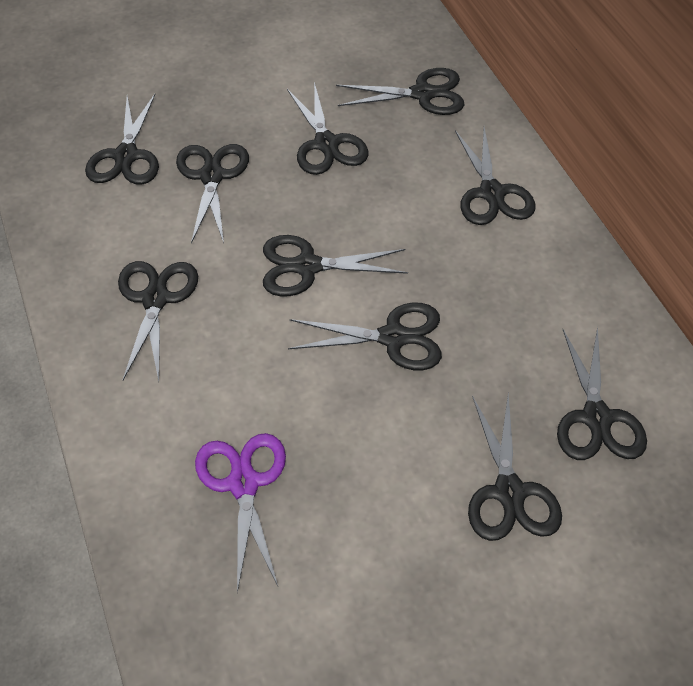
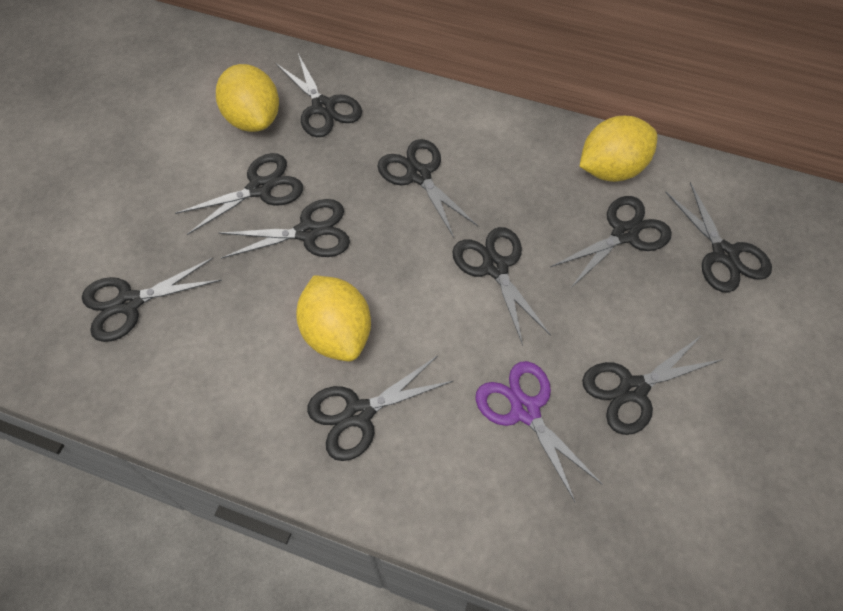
yellow lemon: 0 -> 3

